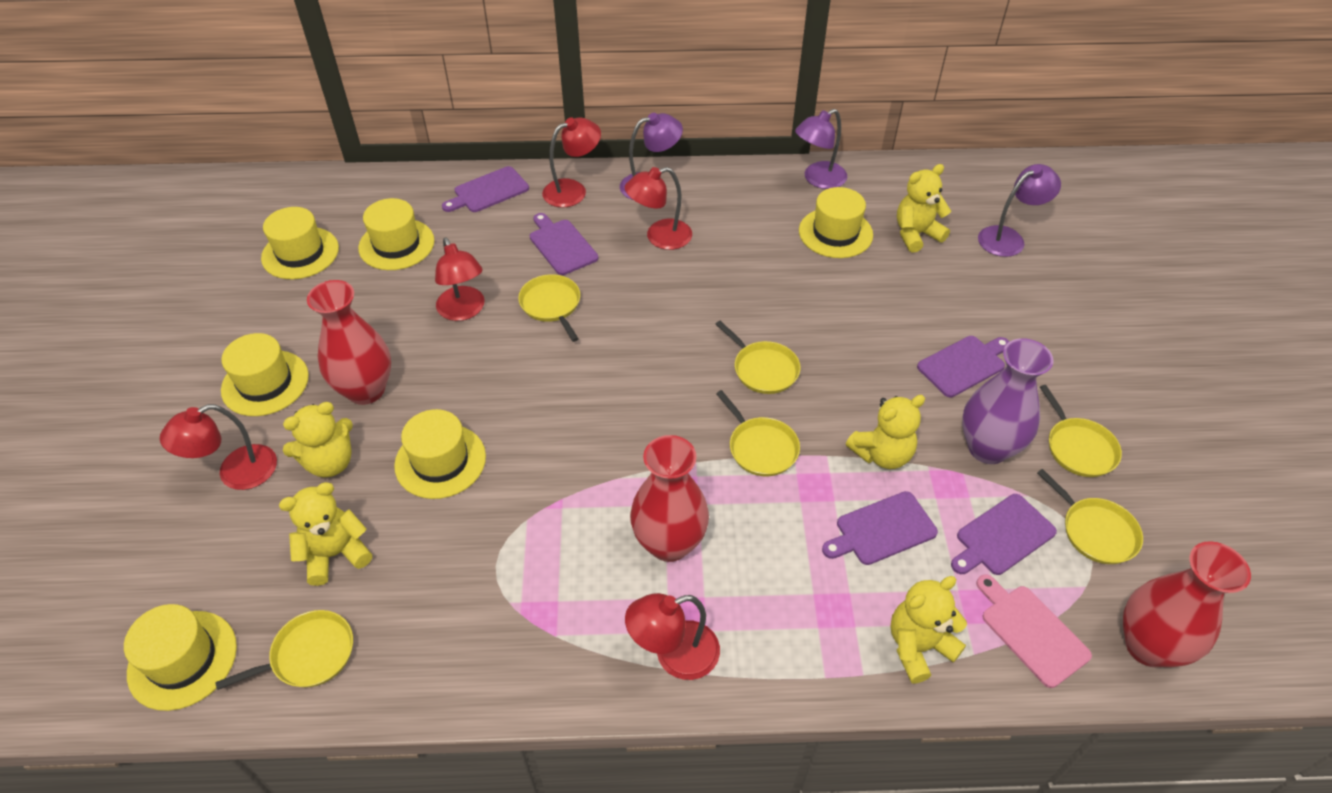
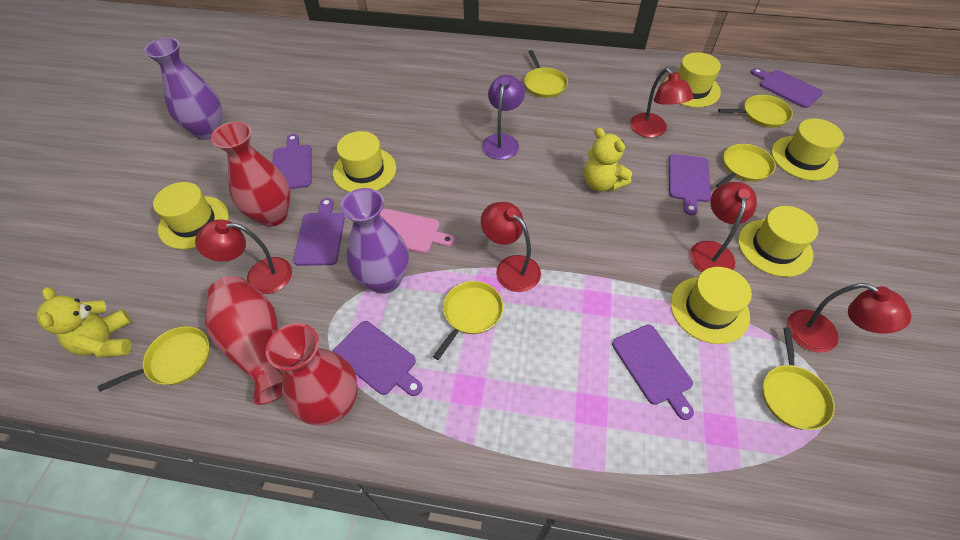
purple cutting board: 5 -> 6
purple lamp: 3 -> 1
purple vase: 1 -> 2
yellow teddy bear: 5 -> 2

